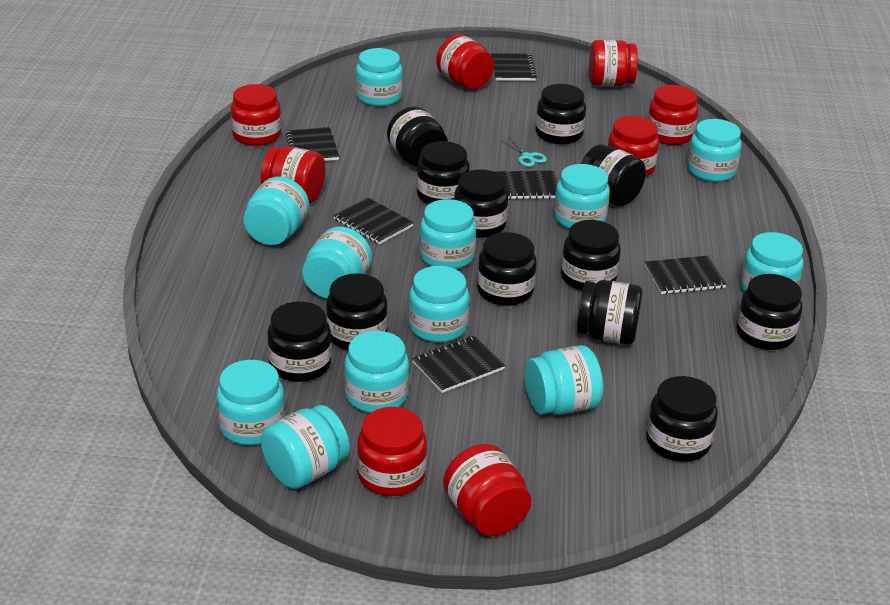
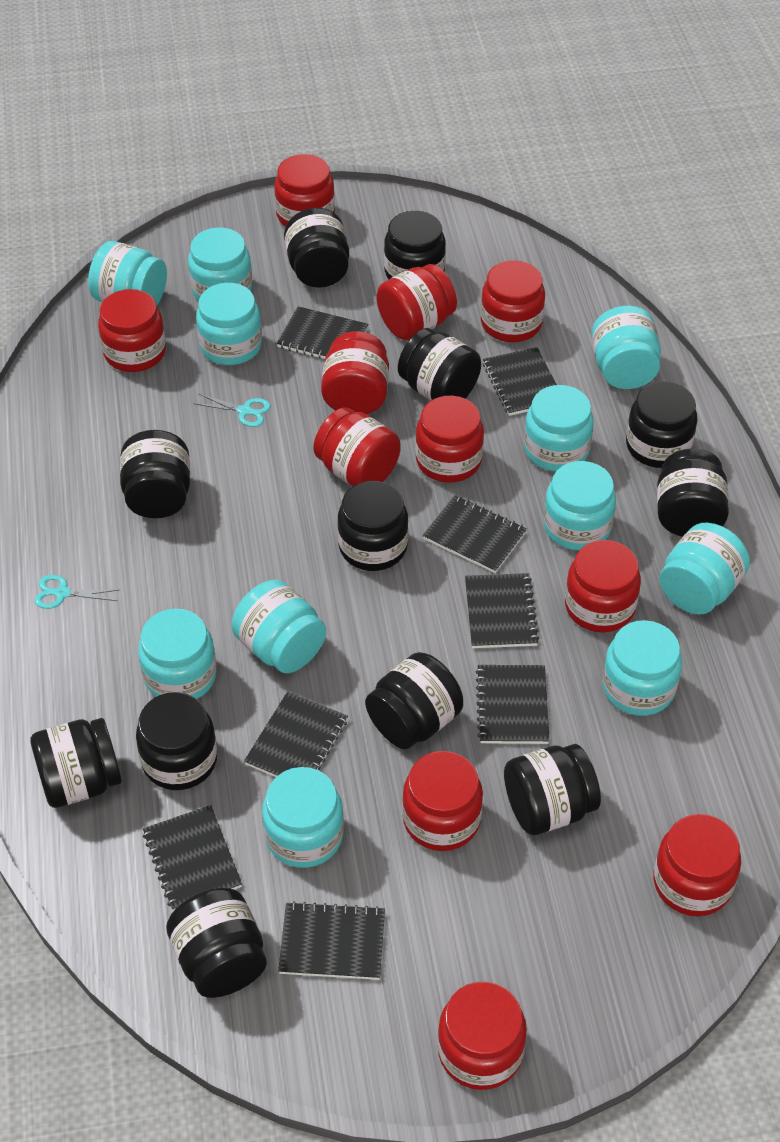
black notebook: 6 -> 8
red jar: 8 -> 11
turquoise jar: 12 -> 11
turquoise scissors: 1 -> 2

